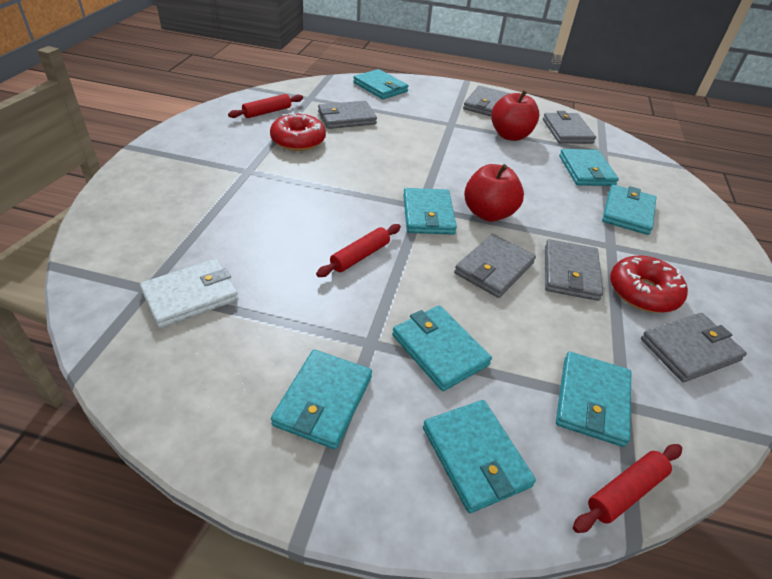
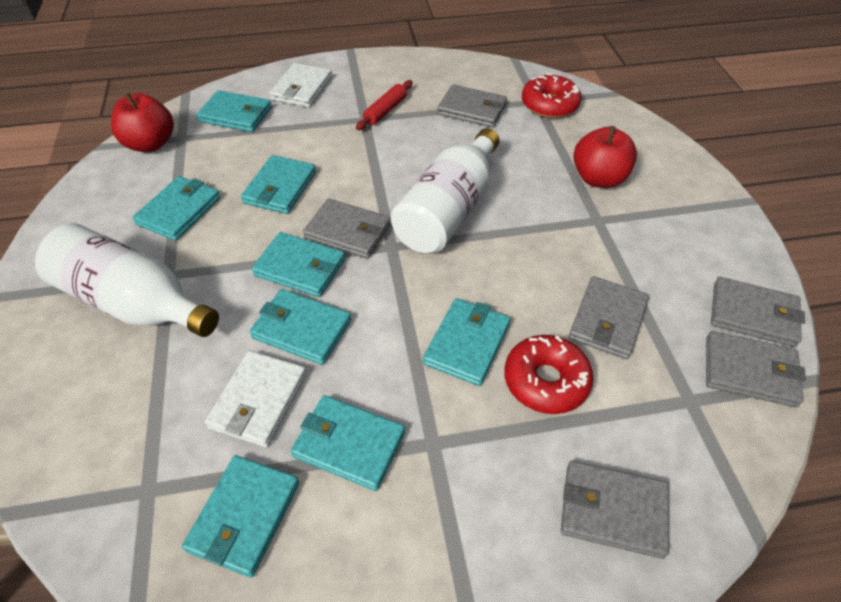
red rolling pin: 3 -> 1
white bottle: 0 -> 2
white wallet: 1 -> 2

